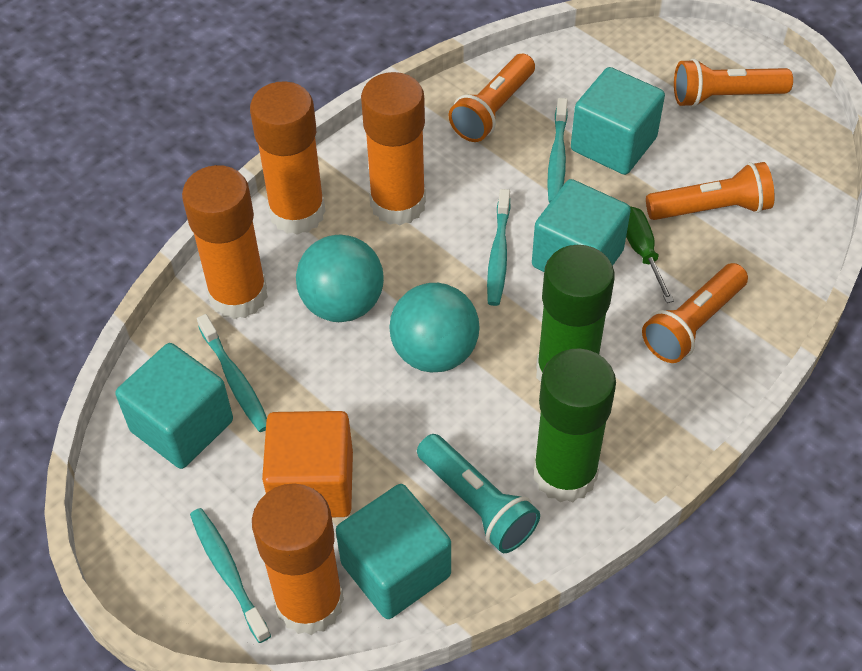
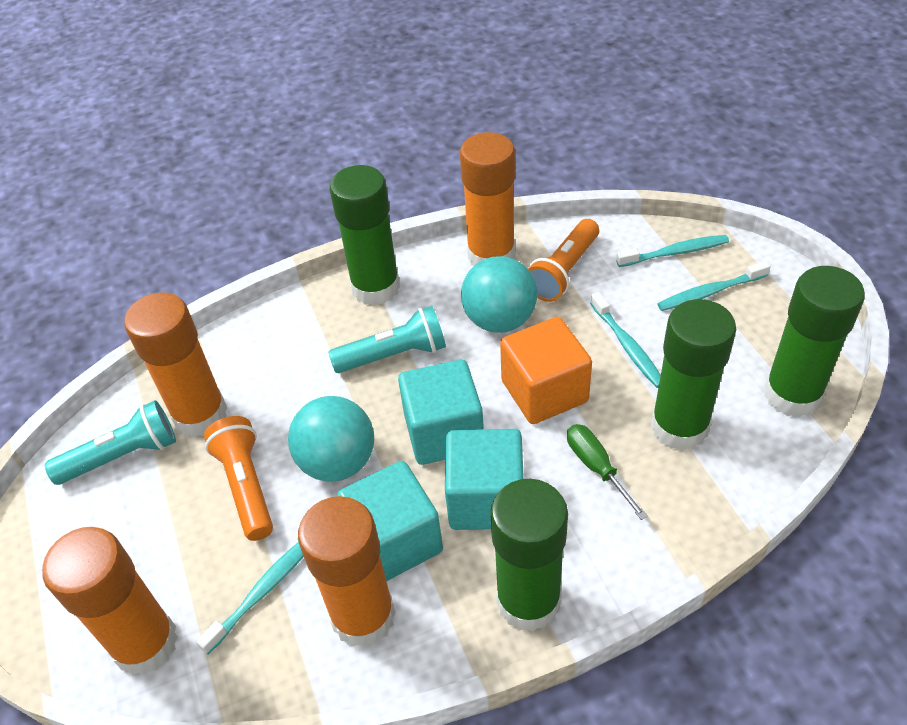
green glue stick: 2 -> 4
orange flashlight: 4 -> 2
turquoise cube: 4 -> 3
turquoise flashlight: 1 -> 2

